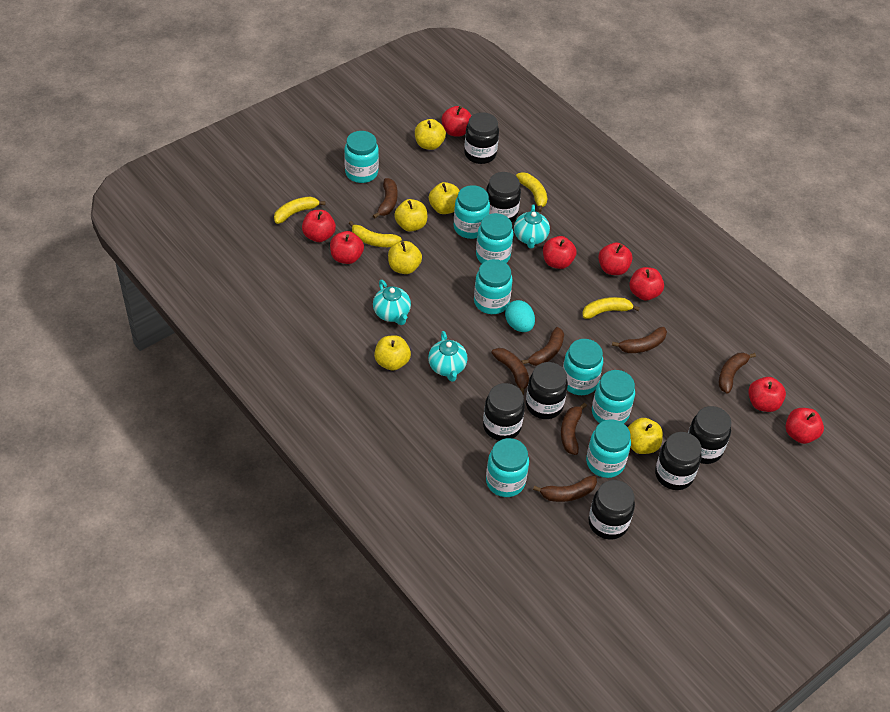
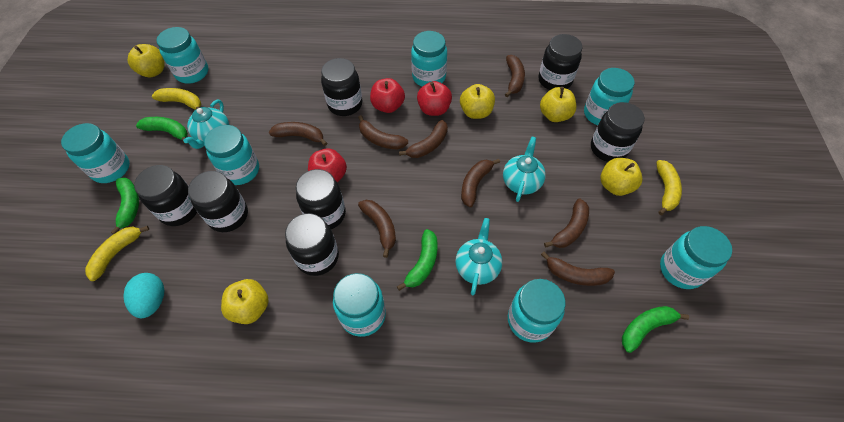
brown banana: 7 -> 8
green banana: 0 -> 4
red apple: 8 -> 3
yellow apple: 6 -> 5
yellow banana: 4 -> 3

